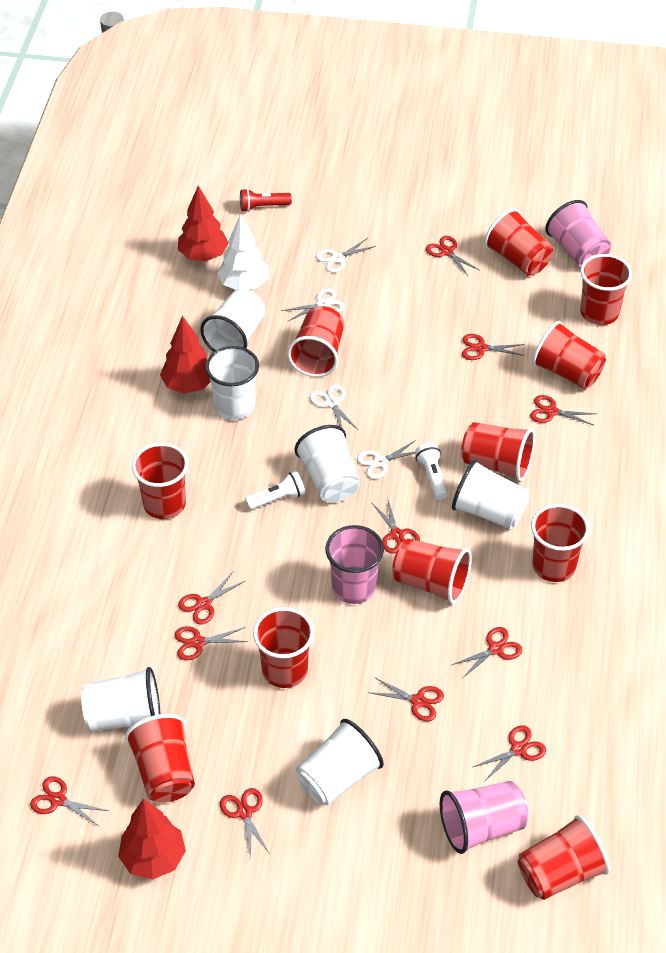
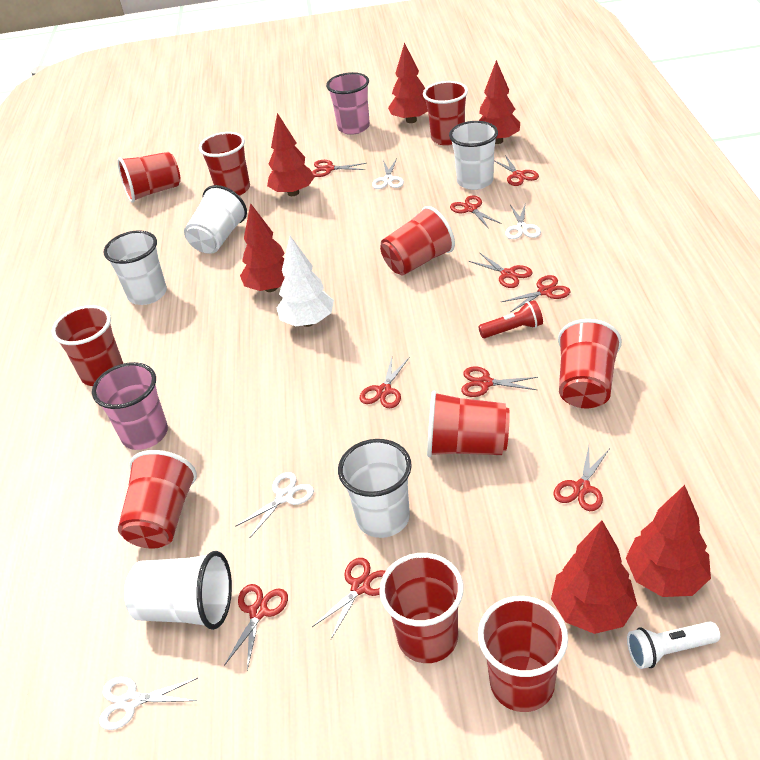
pink cup: 3 -> 2
red cup: 11 -> 10
red scissors: 11 -> 10
red tree: 3 -> 6
white cup: 6 -> 5
white flashlight: 2 -> 1

